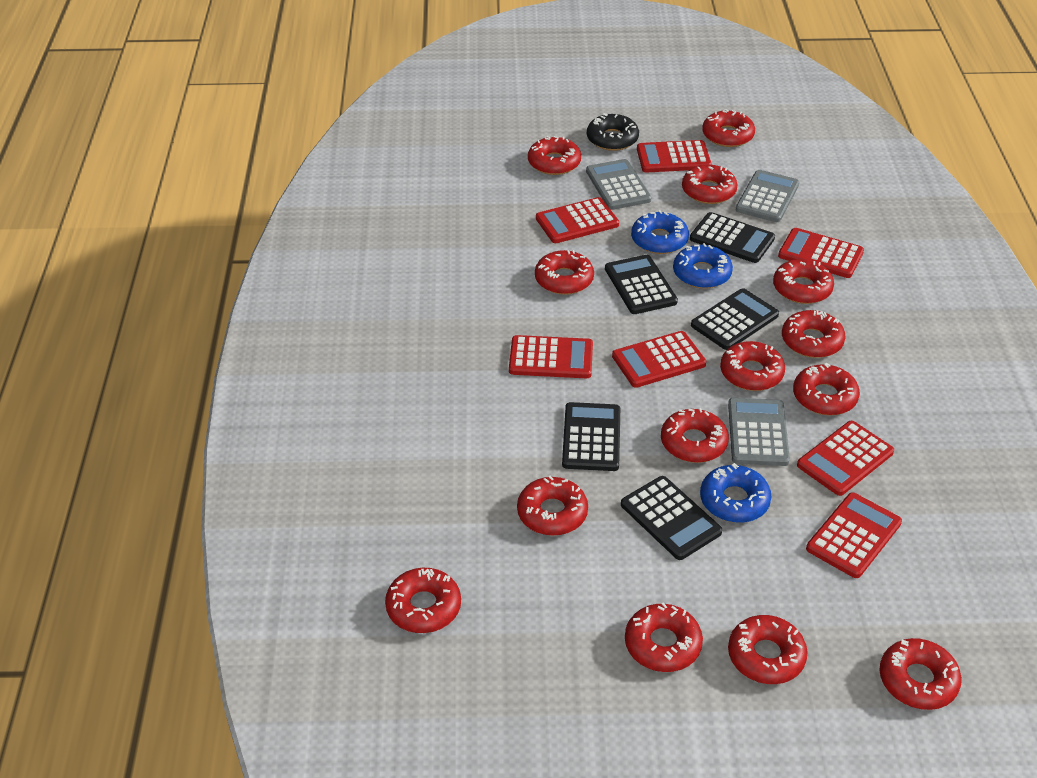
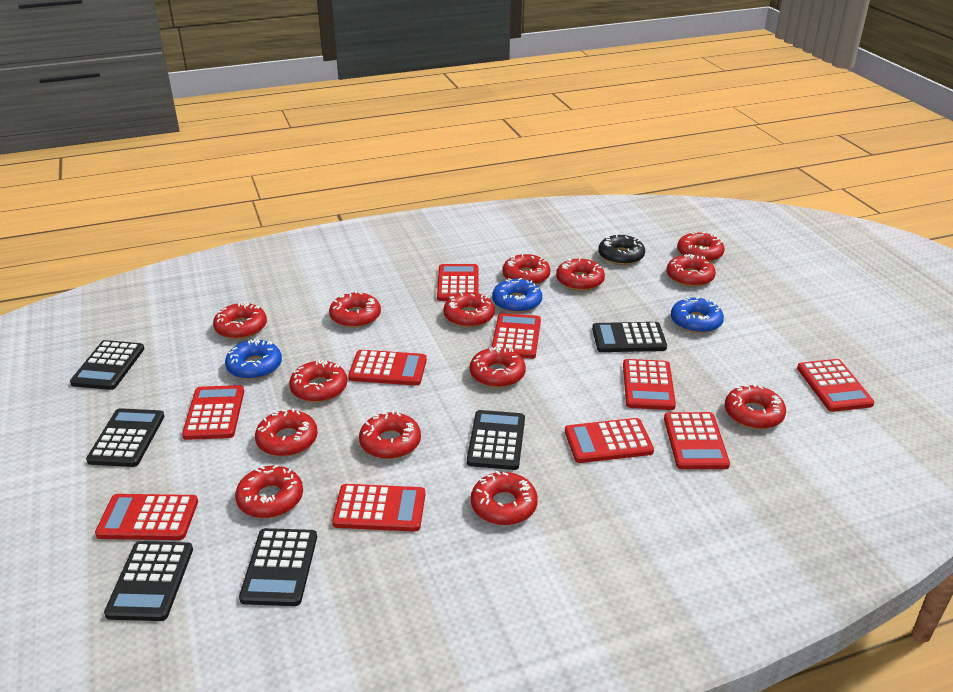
black calculator: 5 -> 6
grey calculator: 3 -> 0
red calculator: 7 -> 10

